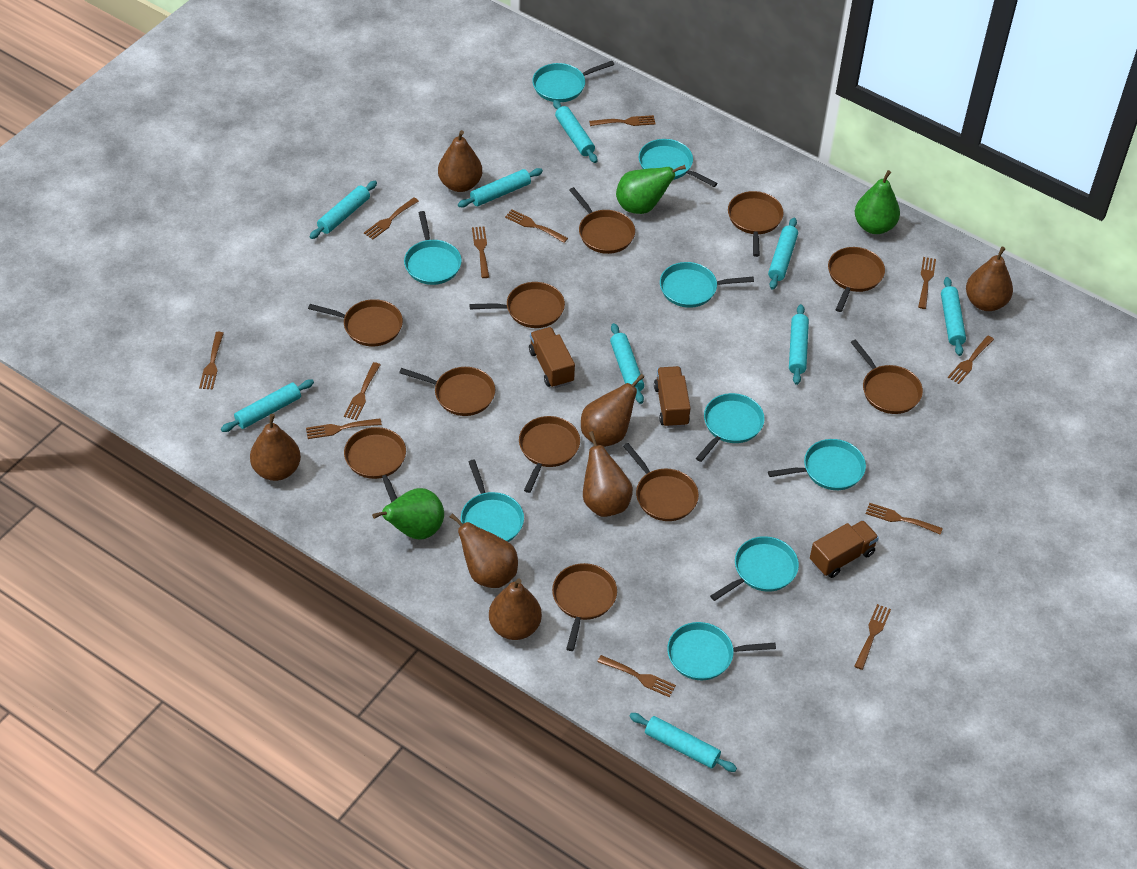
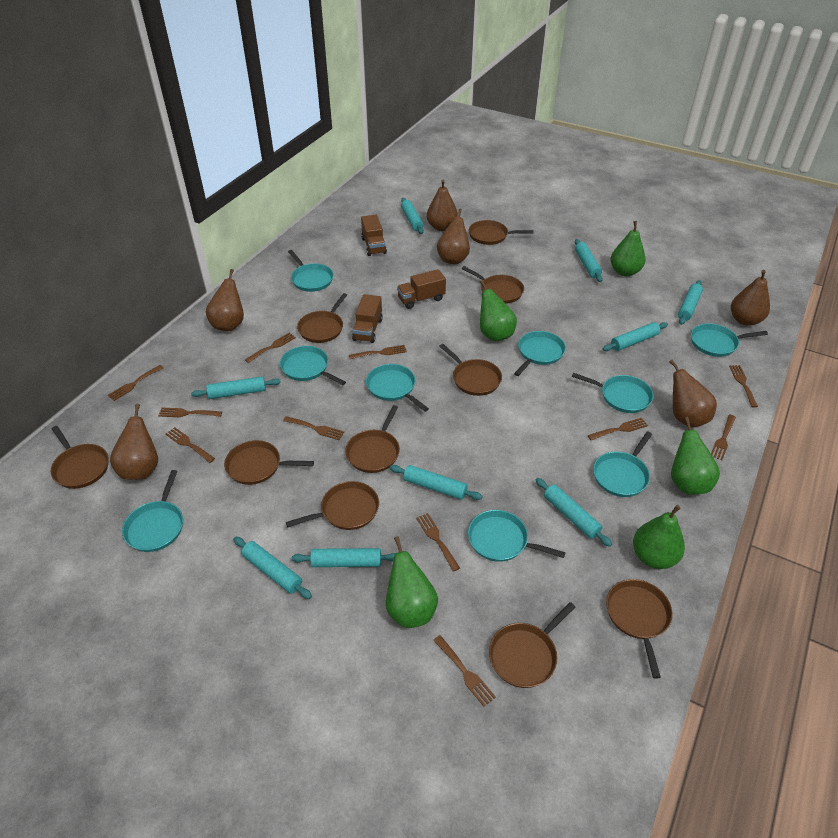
brown fork: 12 -> 11
brown pan: 11 -> 10
brown pear: 7 -> 6
green pear: 3 -> 5

